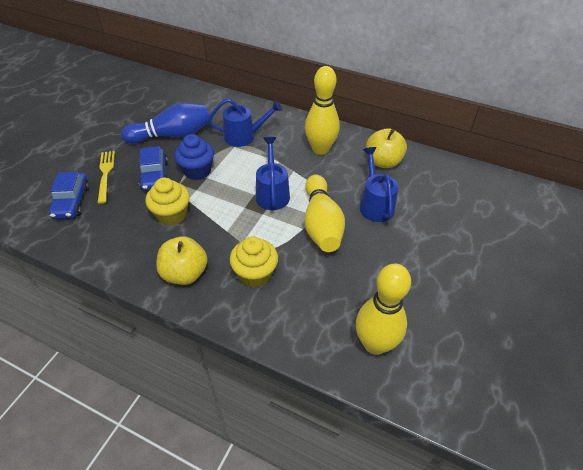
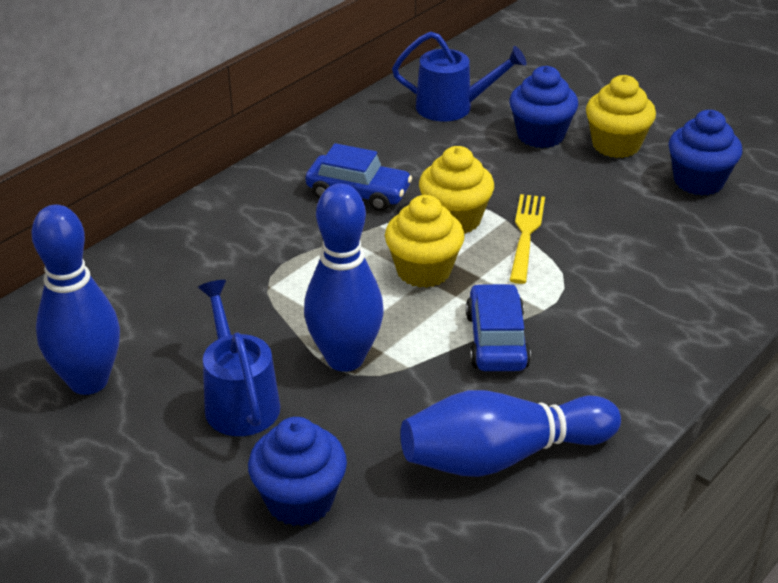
blue bowling pin: 1 -> 3
blue cupcake: 1 -> 3
blue watering can: 3 -> 2
yellow apple: 2 -> 0
yellow bowling pin: 3 -> 0
yellow cupcake: 2 -> 3

